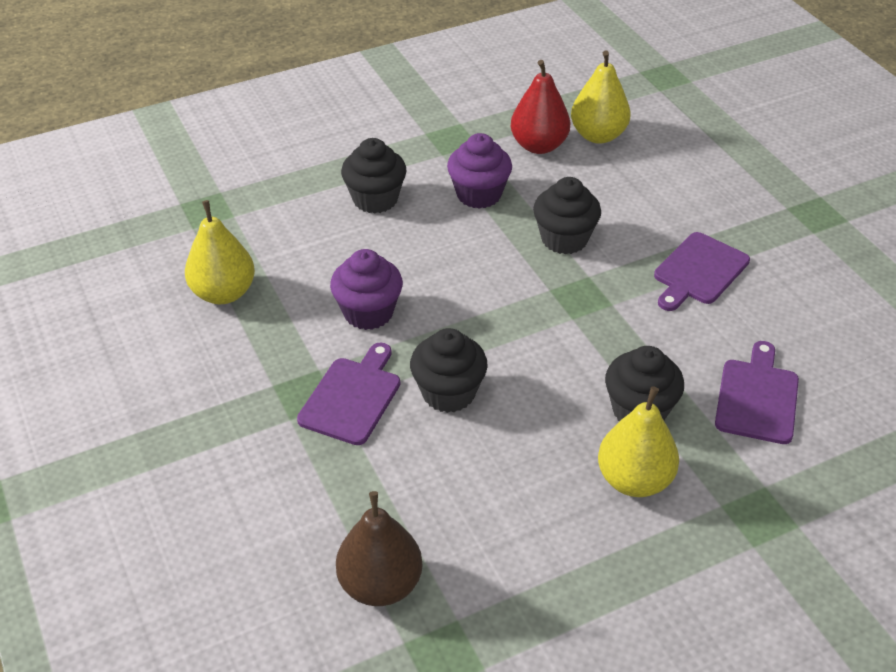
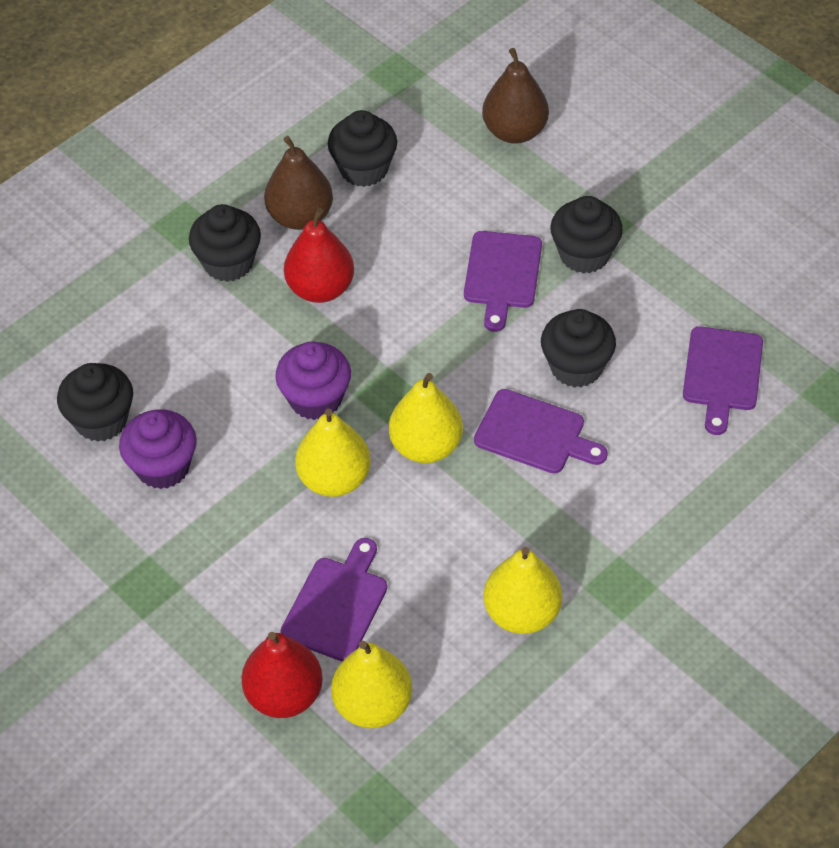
black cupcake: 4 -> 5
brown pear: 1 -> 2
purple cutting board: 3 -> 4
red pear: 1 -> 2
yellow pear: 3 -> 4

